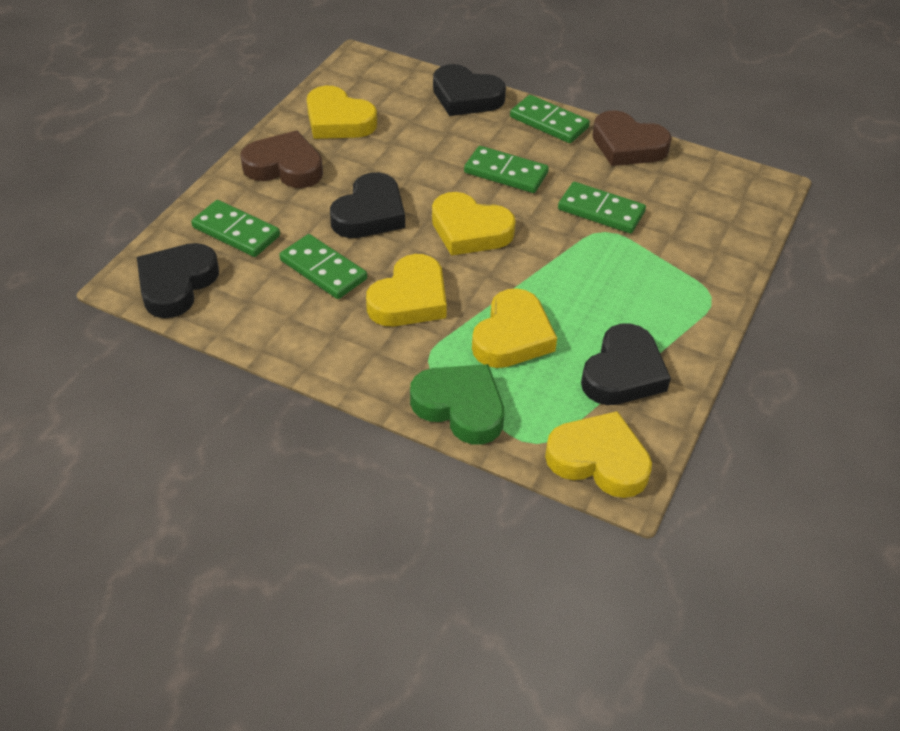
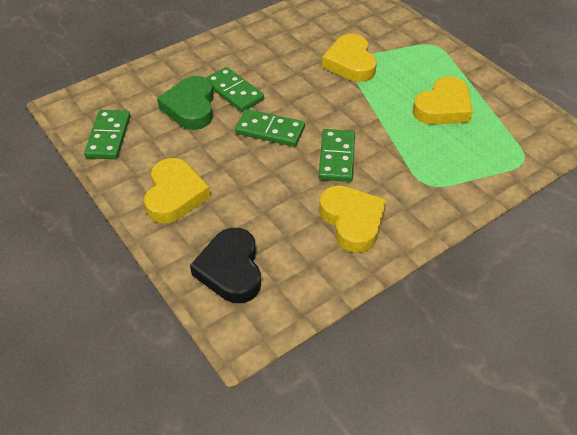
black heart: 4 -> 1
brown heart: 2 -> 0
green domino: 5 -> 4
yellow heart: 5 -> 4

